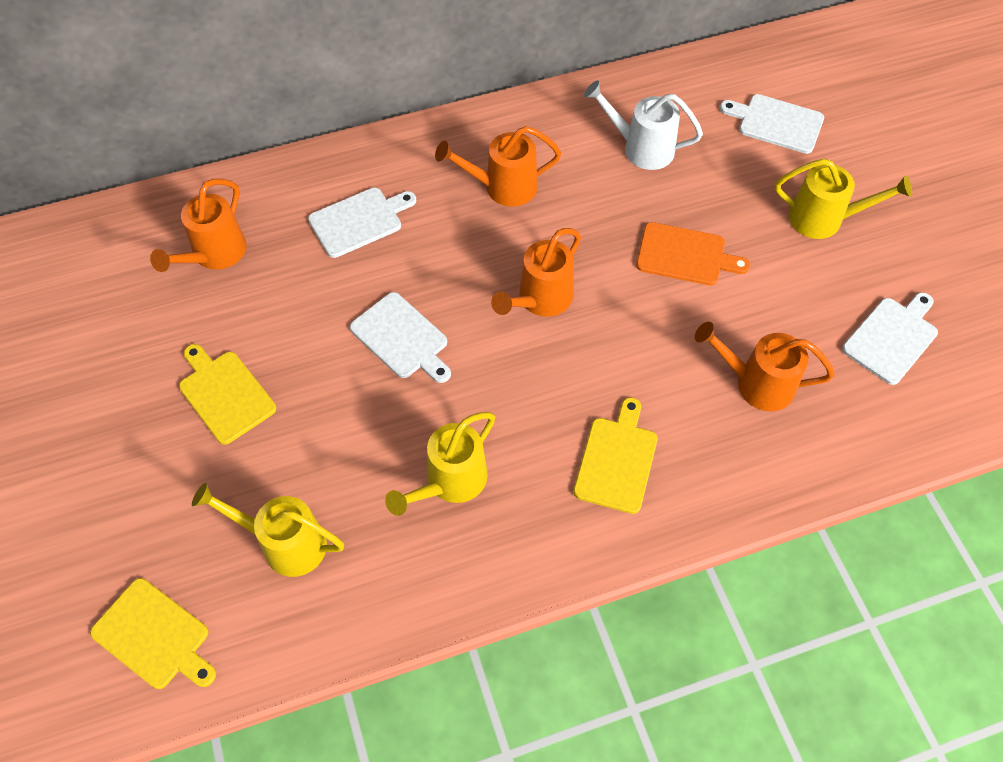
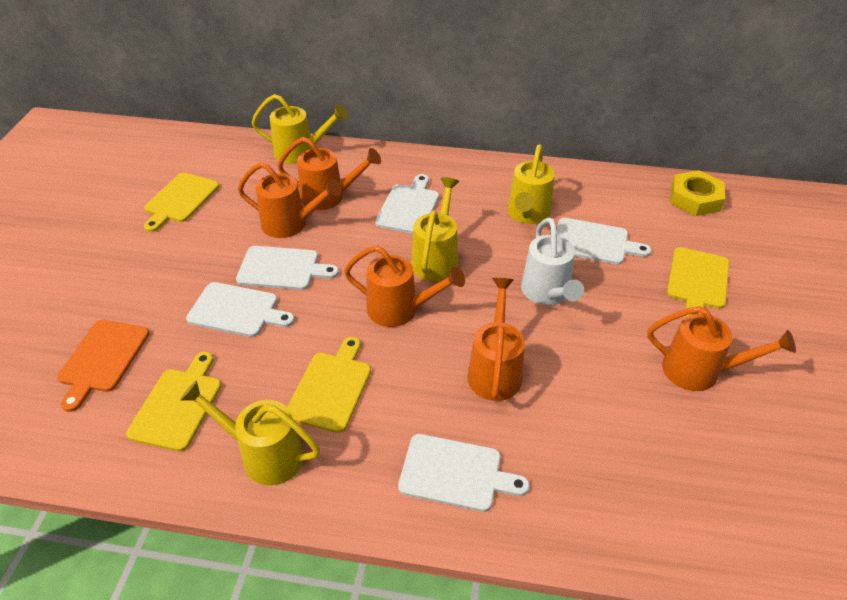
orange watering can: 4 -> 5
white cutting board: 4 -> 5
yellow cutting board: 3 -> 4
yellow nut: 0 -> 1
yellow watering can: 3 -> 4

